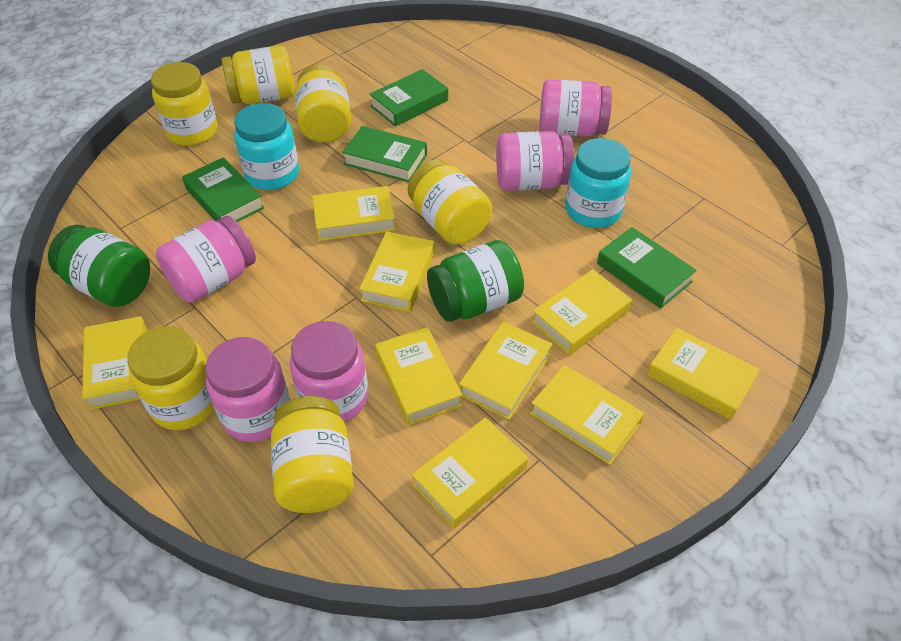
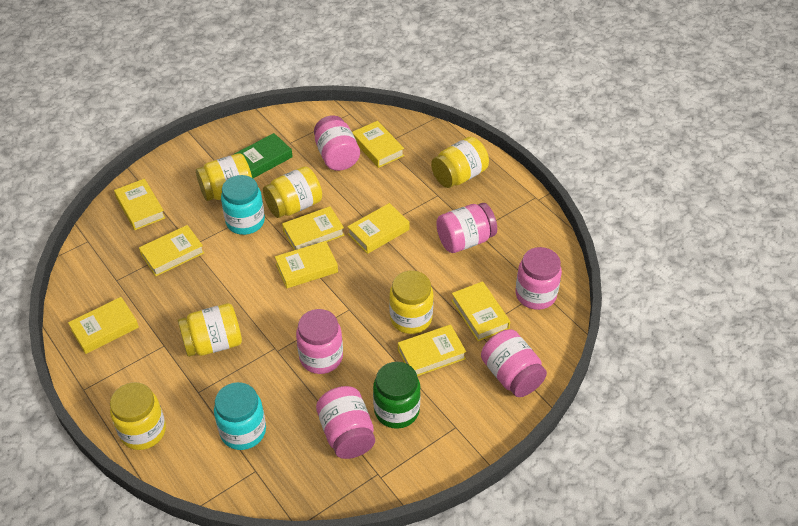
green book: 4 -> 1
green jar: 2 -> 1
pink jar: 5 -> 6

